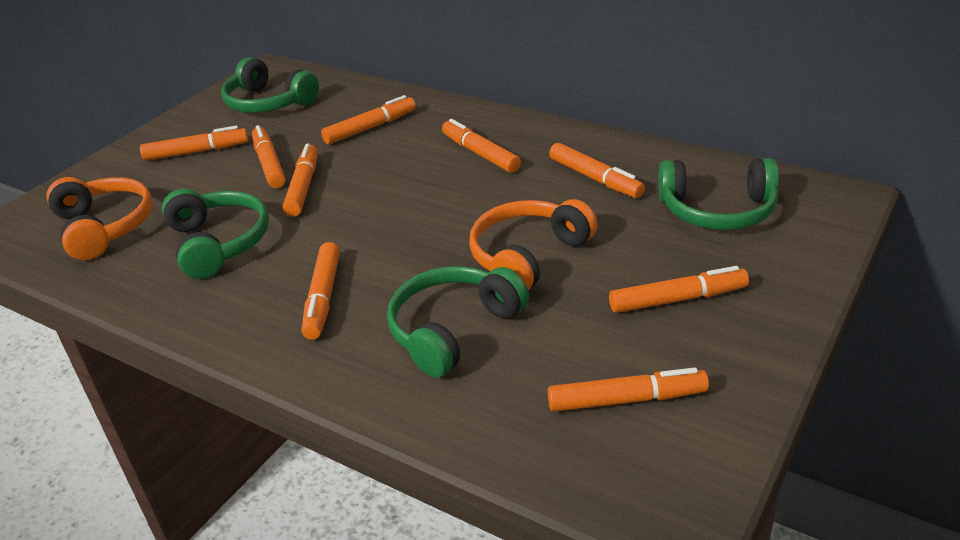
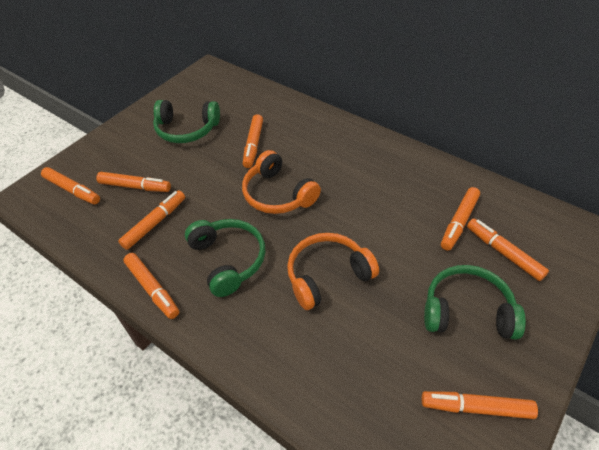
green headphones: 4 -> 3
orange marker: 9 -> 8

